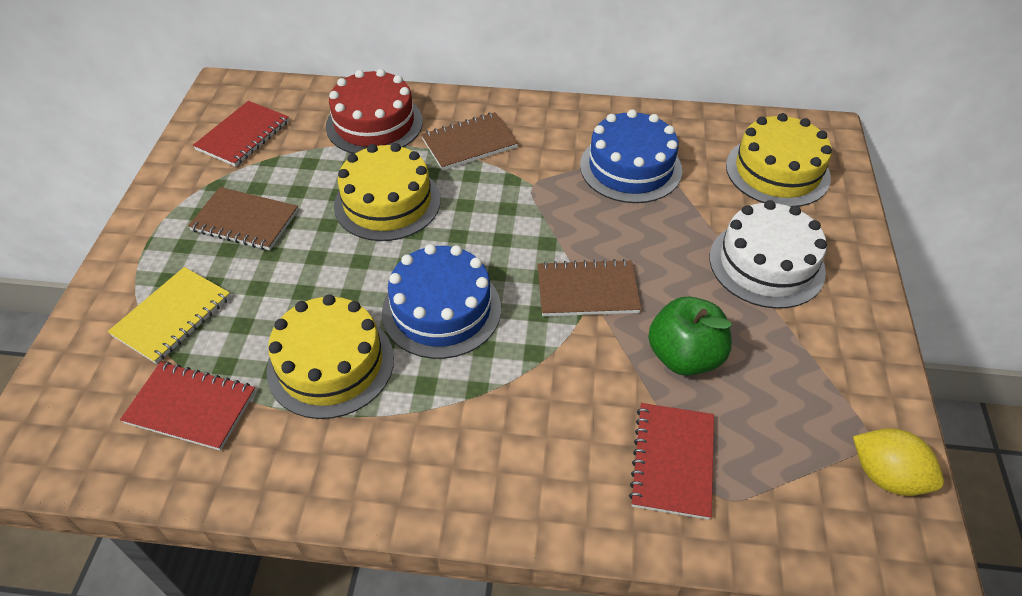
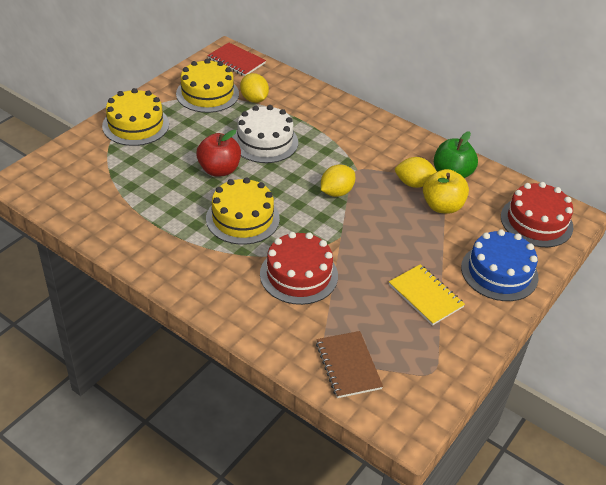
blue cake: 2 -> 1
brown notebook: 3 -> 1
red apple: 0 -> 1
red cake: 1 -> 2
red notebook: 3 -> 1
yellow apple: 0 -> 1
yellow lemon: 1 -> 3

